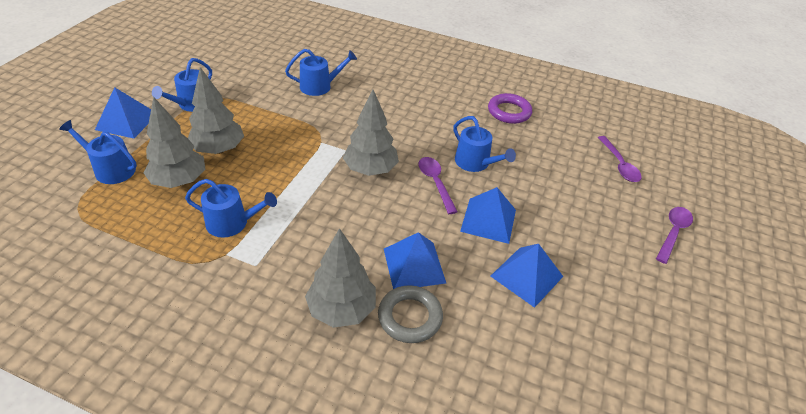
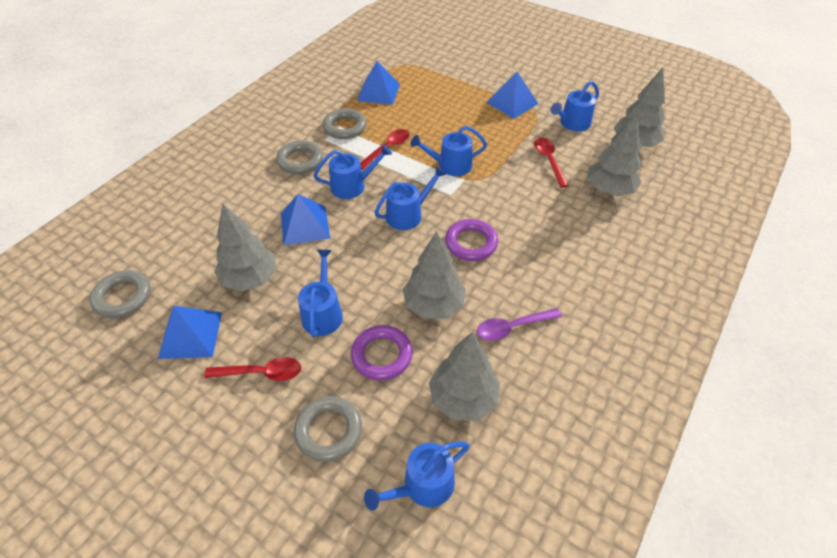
blue watering can: 5 -> 6
grey ring: 1 -> 4
grey tree: 4 -> 5
purple ring: 1 -> 2
purple spoon: 3 -> 1
red spoon: 0 -> 3

